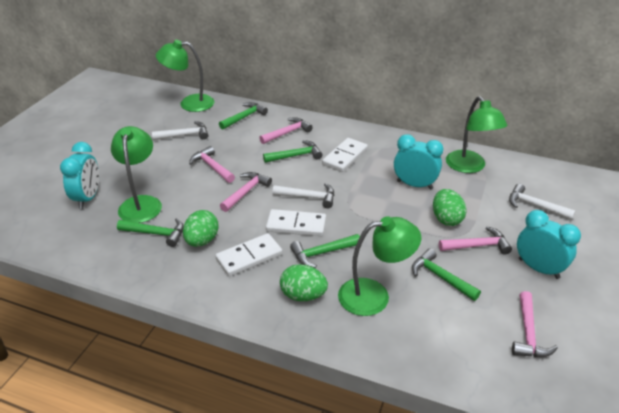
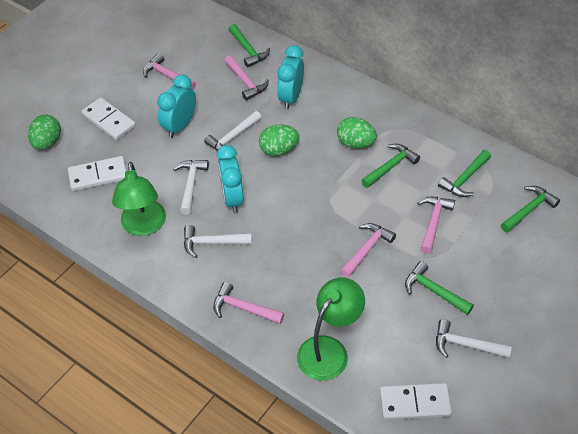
green lamp: 4 -> 2
white hammer: 3 -> 4

